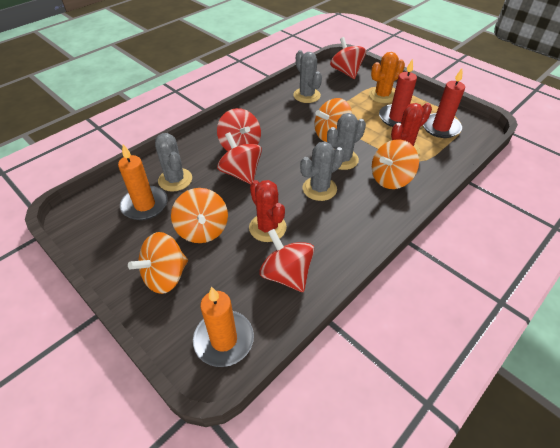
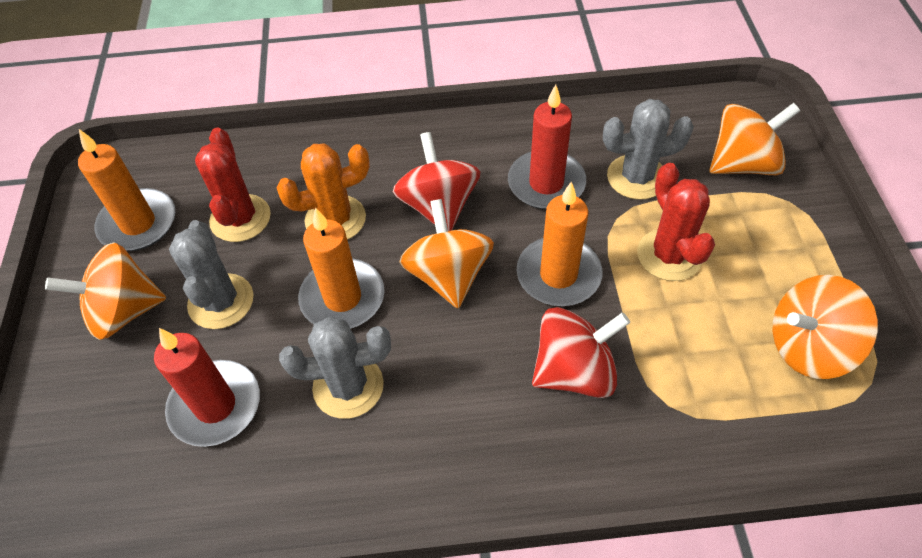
grey cactus: 4 -> 3
orange candle: 2 -> 3
red spinning top: 4 -> 2

